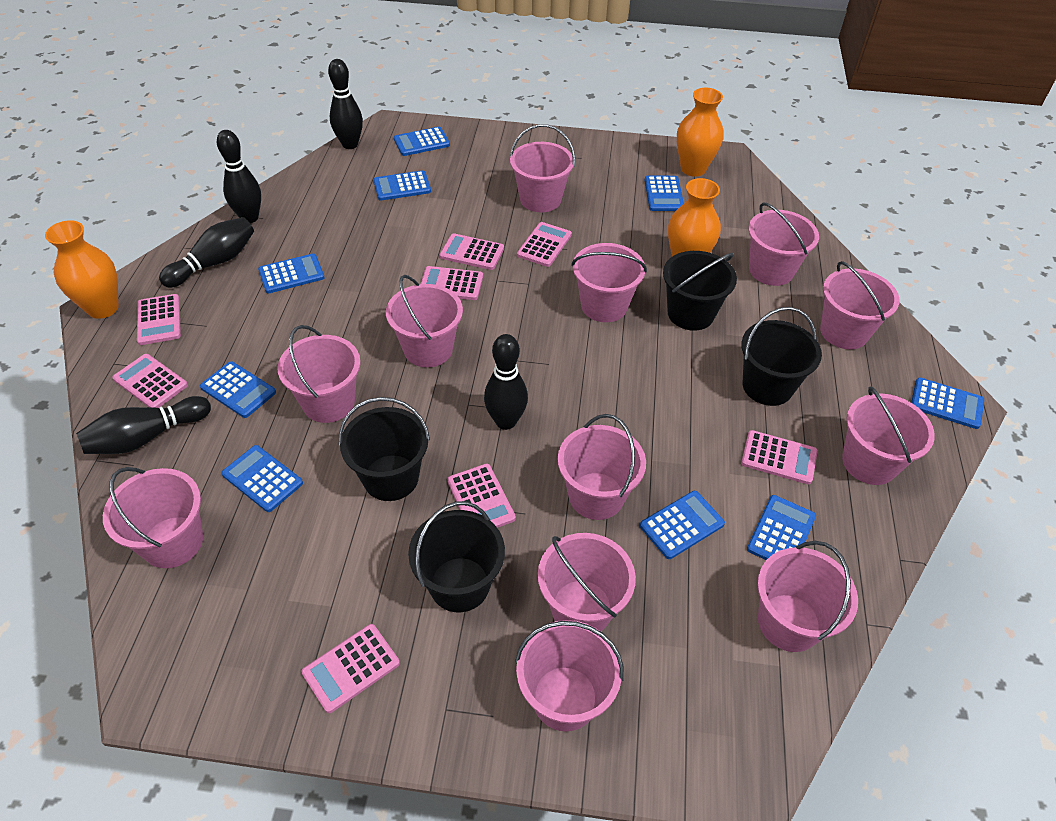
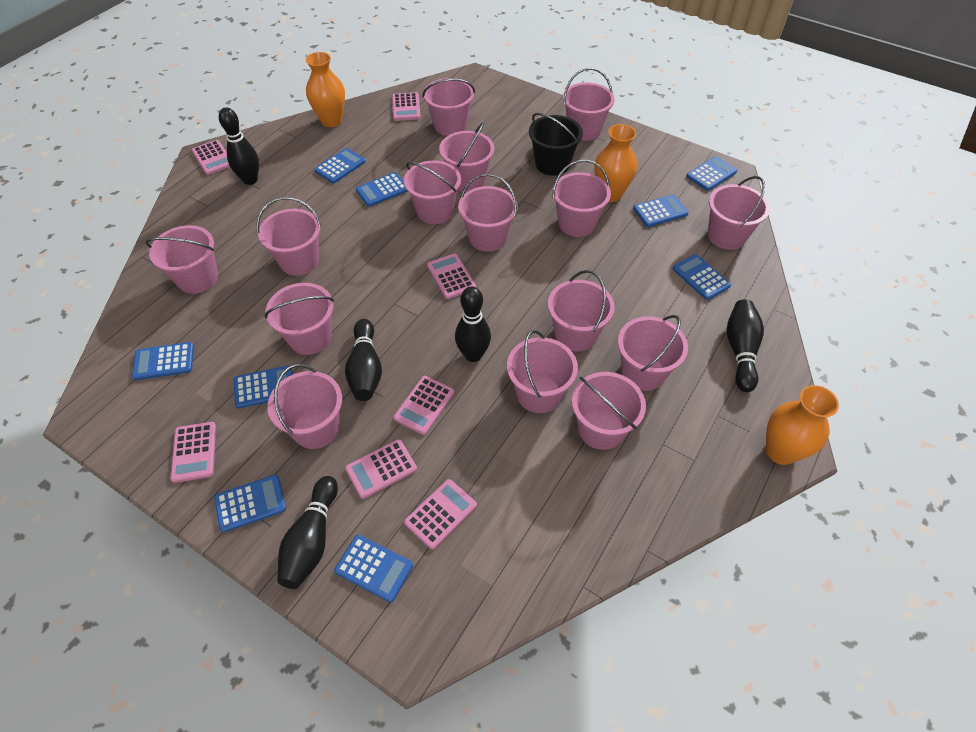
black bucket: 4 -> 1
pink bucket: 12 -> 15
pink calculator: 8 -> 7

